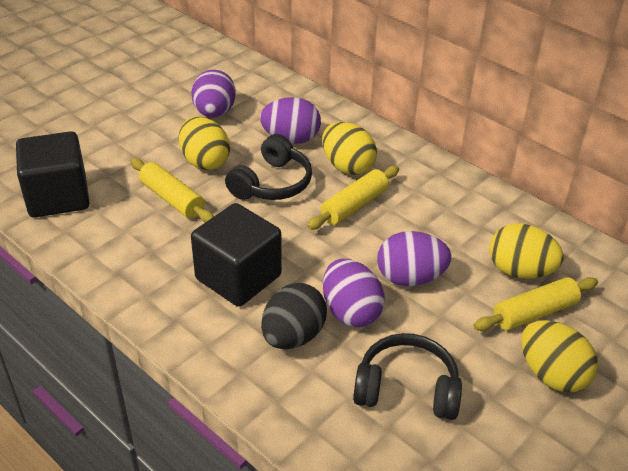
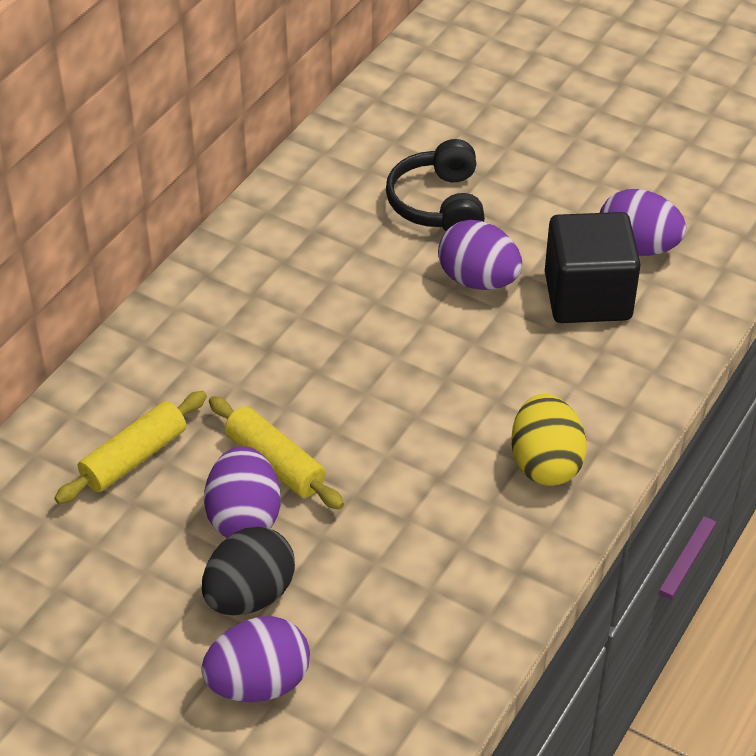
black cube: 2 -> 1
black headphones: 2 -> 1
yellow egg: 4 -> 1
yellow rolling pin: 3 -> 2

